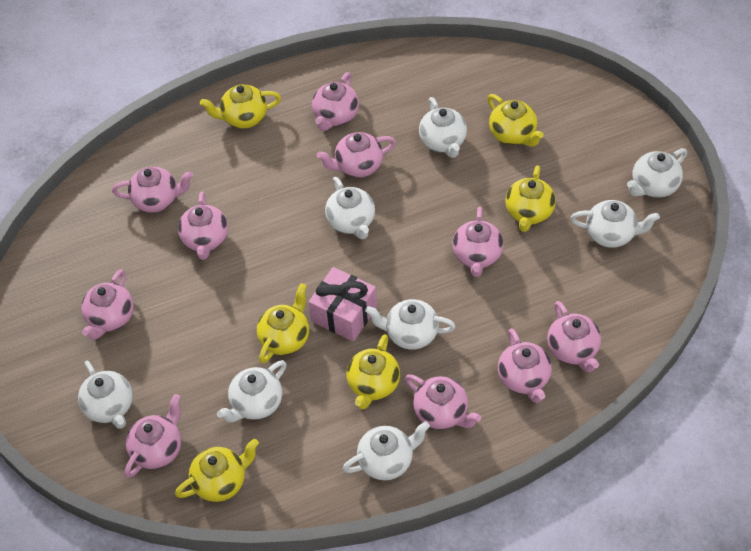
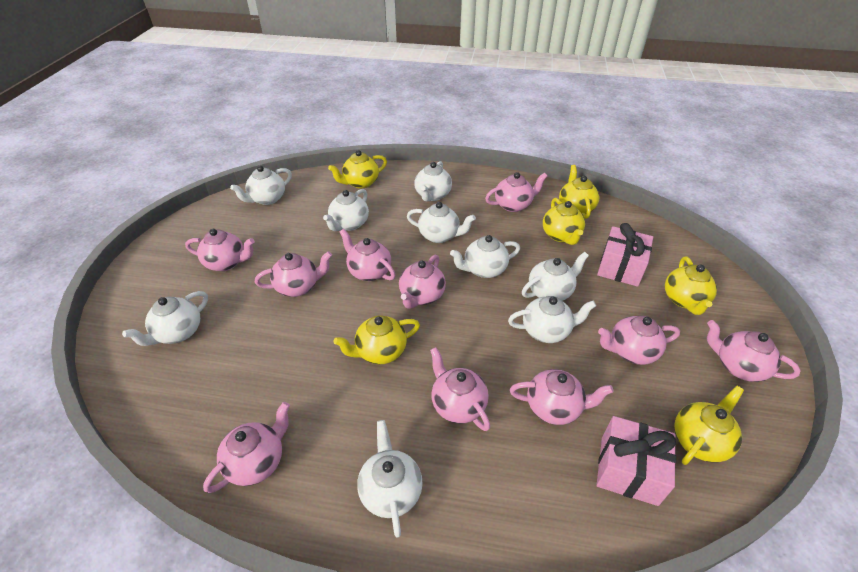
pink gift: 1 -> 2
white teapot: 8 -> 9

